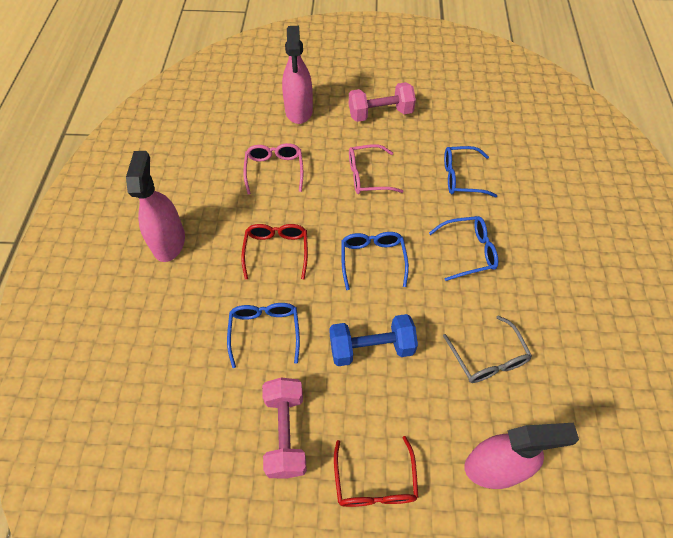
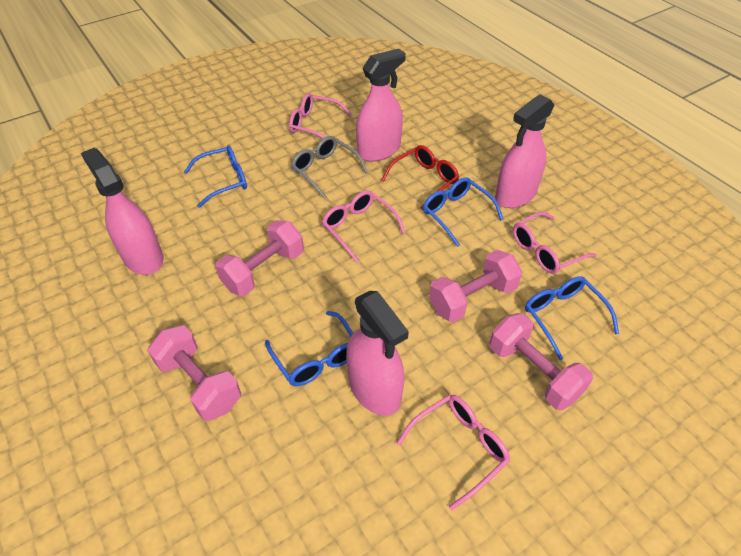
blue dumbbell: 1 -> 0
pink dumbbell: 2 -> 4
pink glasses: 2 -> 4
pink spray bottle: 3 -> 4
red glasses: 2 -> 1

